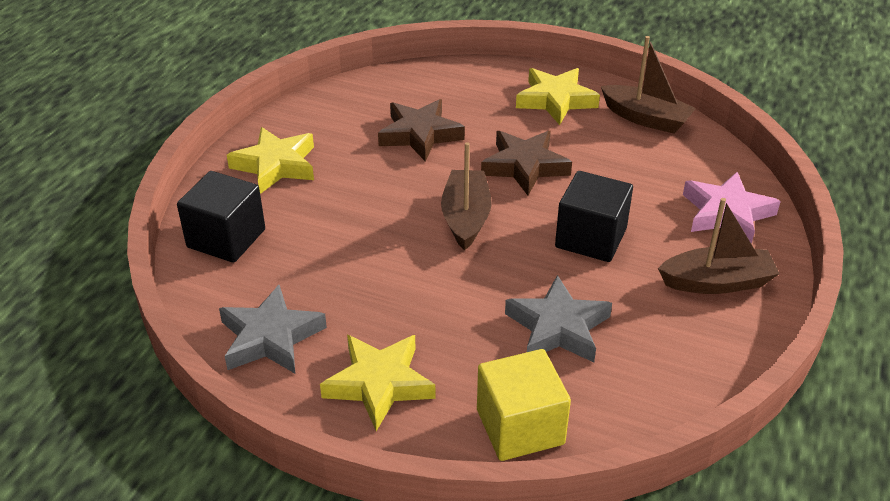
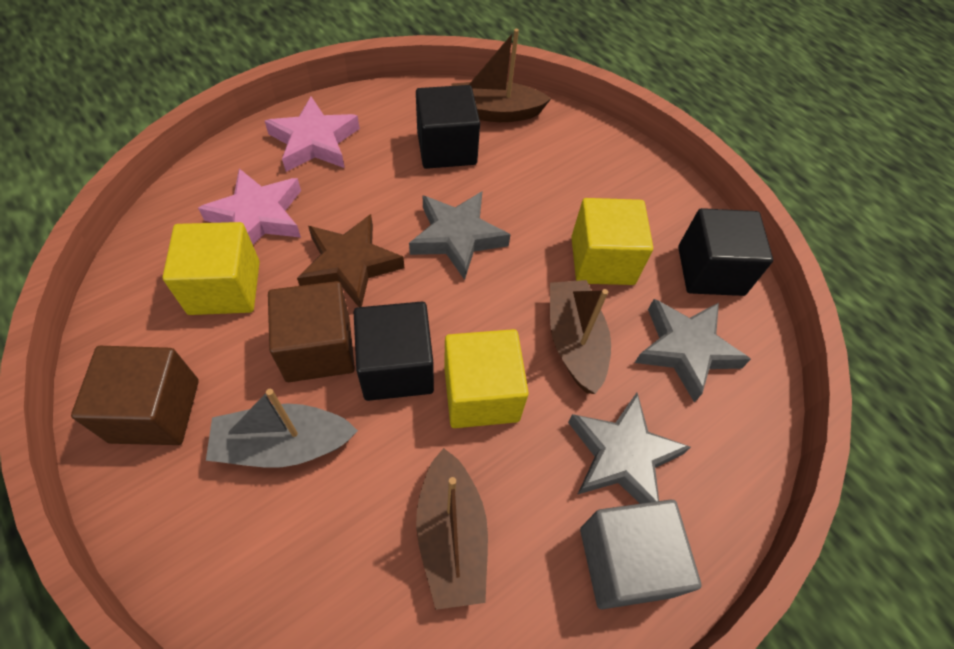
black cube: 2 -> 3
brown cube: 0 -> 2
brown star: 2 -> 1
grey boat: 0 -> 1
grey cube: 0 -> 1
grey star: 2 -> 3
pink star: 1 -> 2
yellow cube: 1 -> 3
yellow star: 3 -> 0

